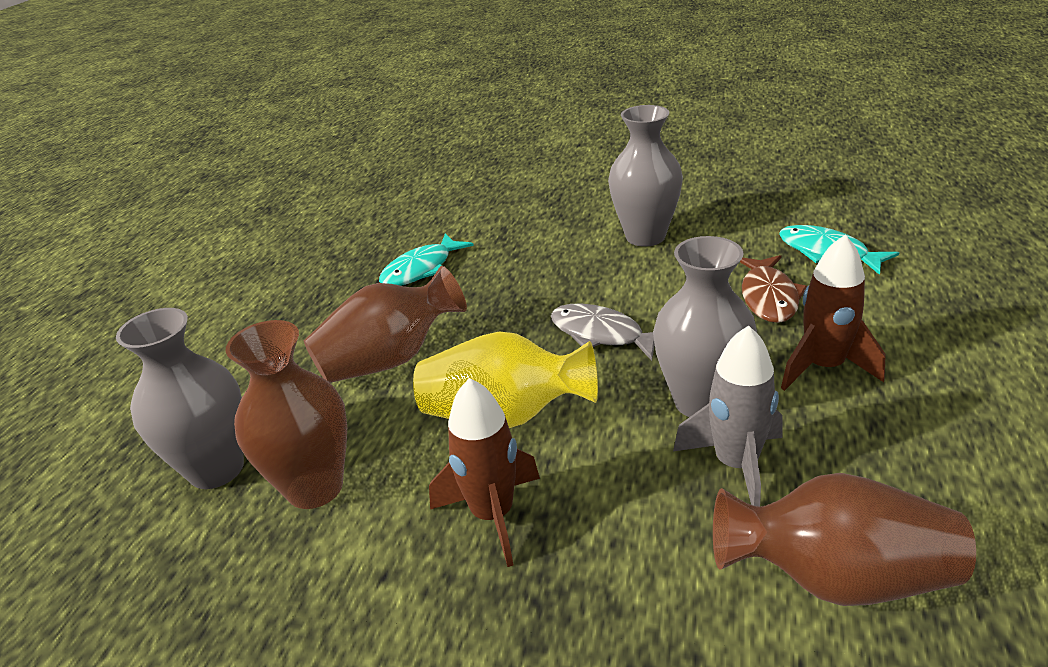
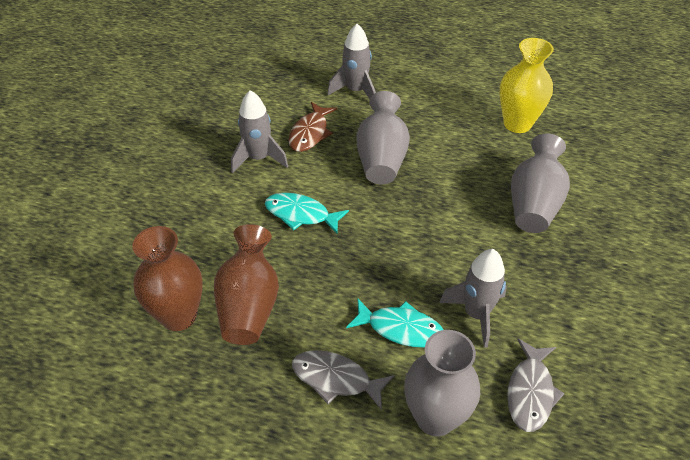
brown rocket: 2 -> 0
brown vase: 3 -> 2
grey fish: 1 -> 2
grey rocket: 1 -> 3

